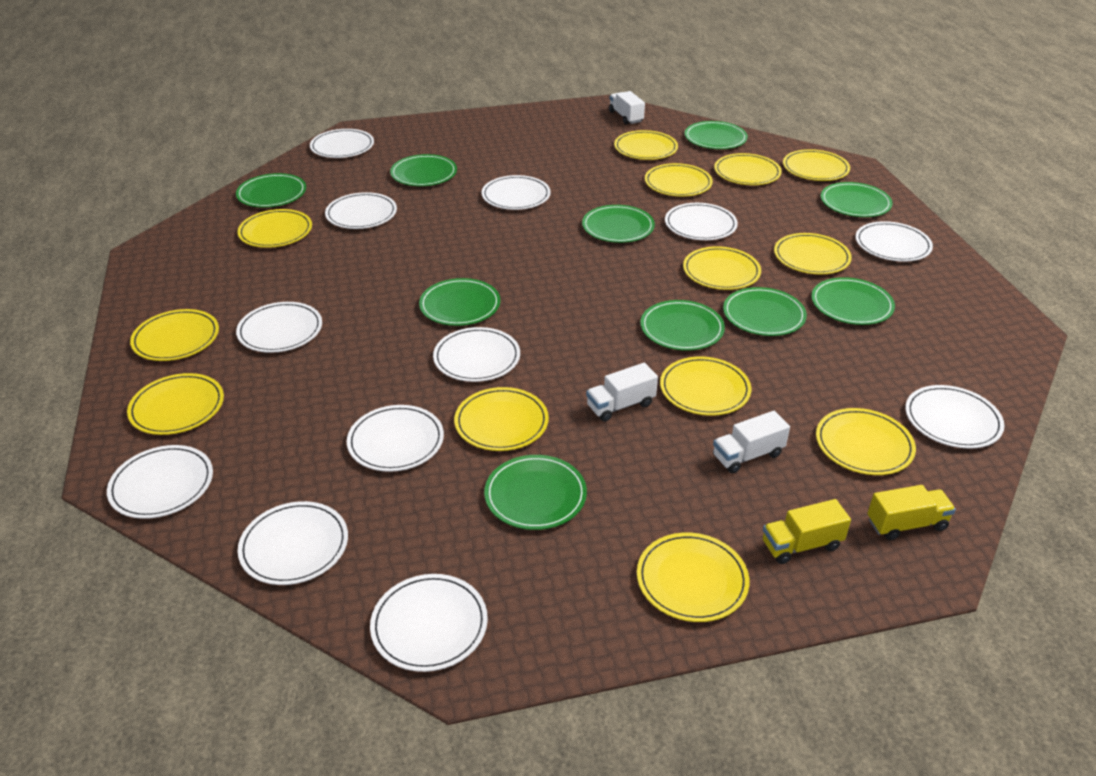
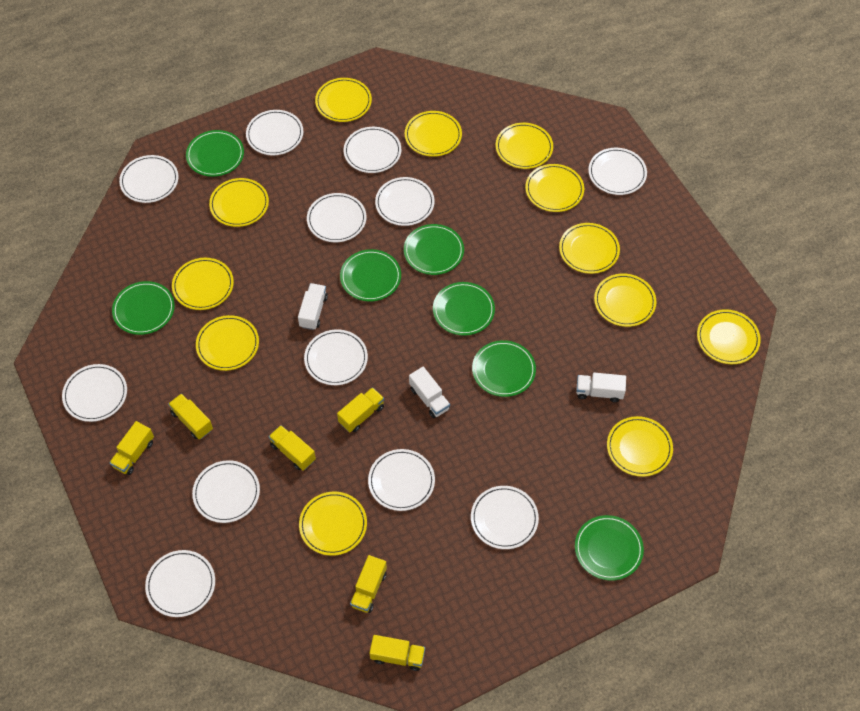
green plate: 10 -> 7
yellow plate: 13 -> 12
yellow truck: 2 -> 6

